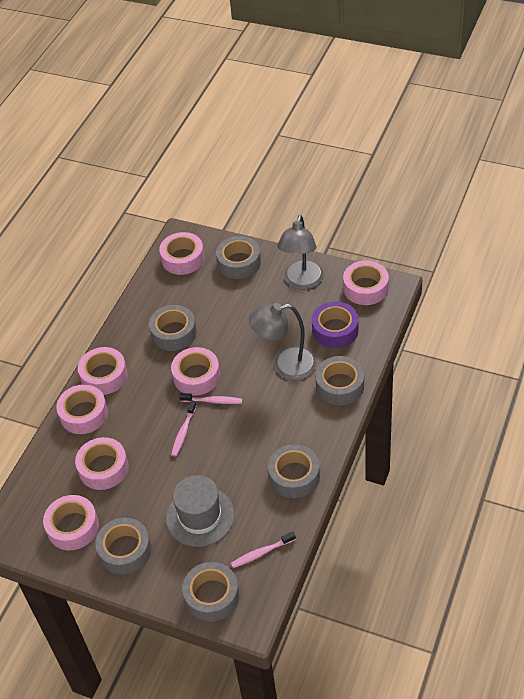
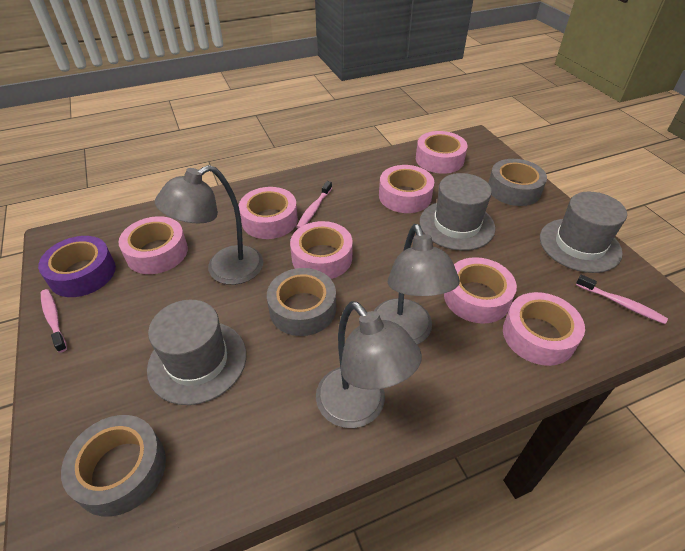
grey hat: 1 -> 3
grey lamp: 2 -> 3
grey tape: 6 -> 3

